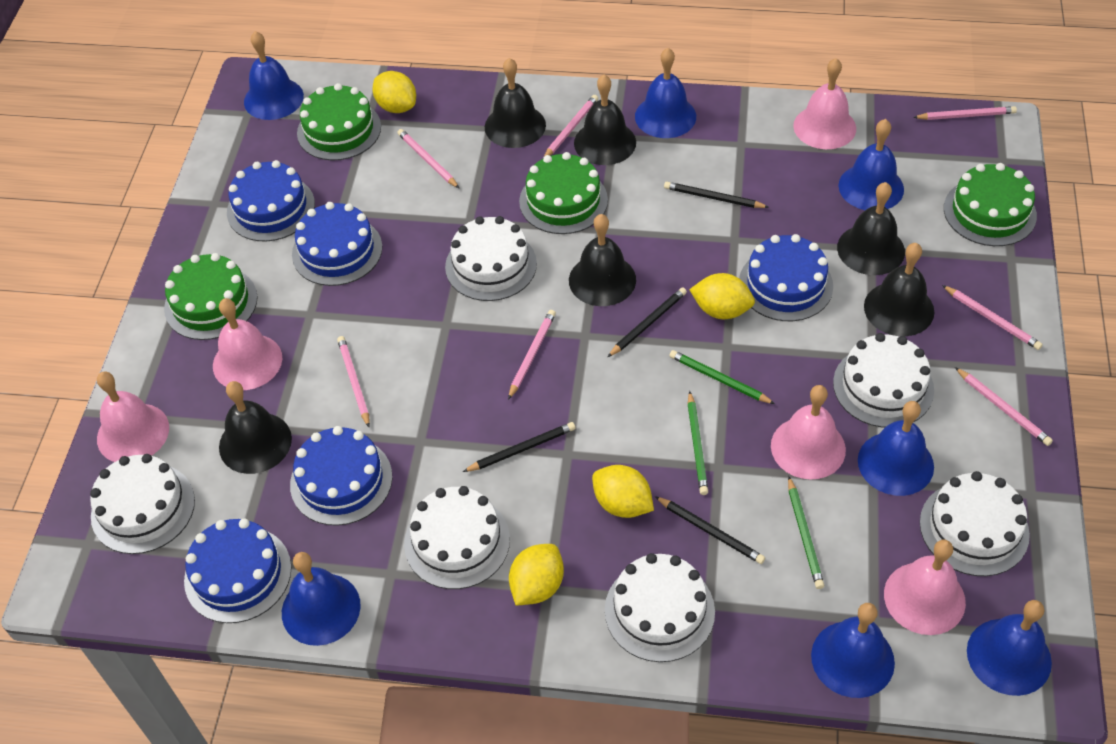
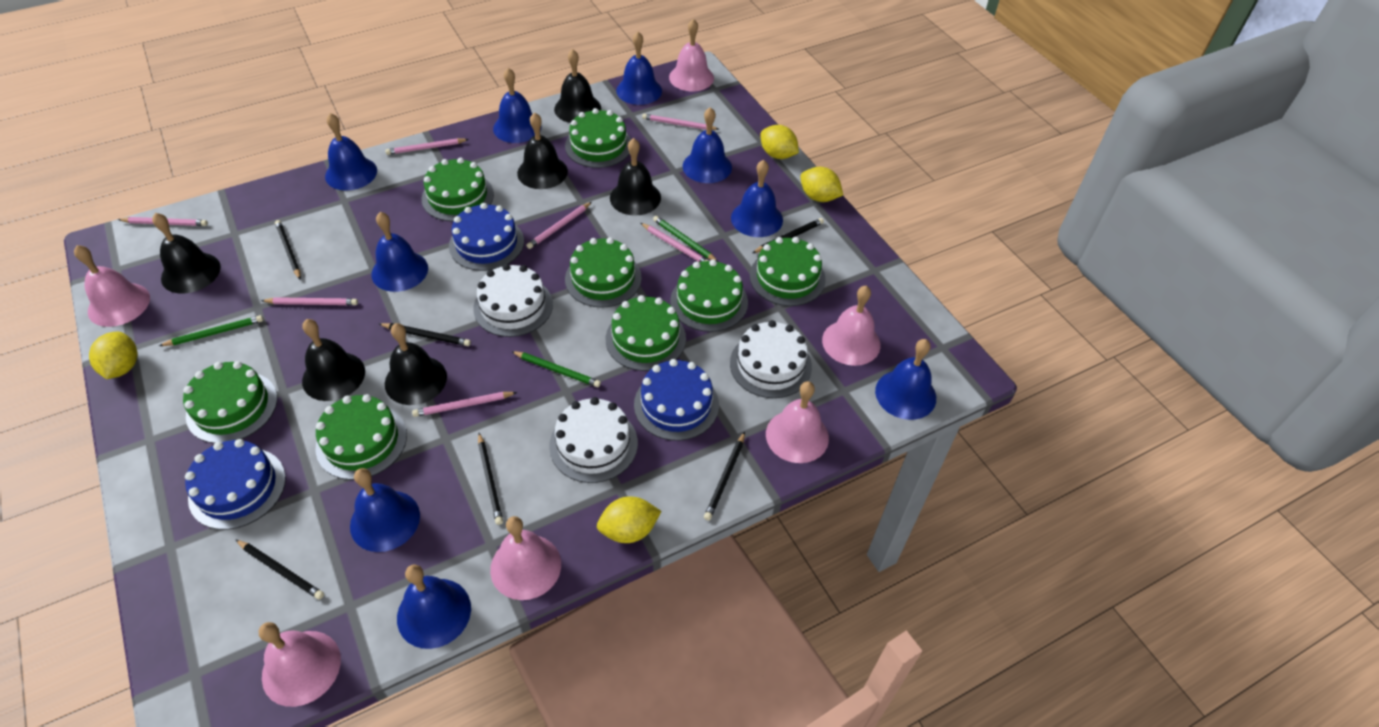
black pencil: 4 -> 6
blue bell: 7 -> 9
blue cake: 5 -> 3
green cake: 4 -> 8
pink bell: 5 -> 6
white cake: 6 -> 3

